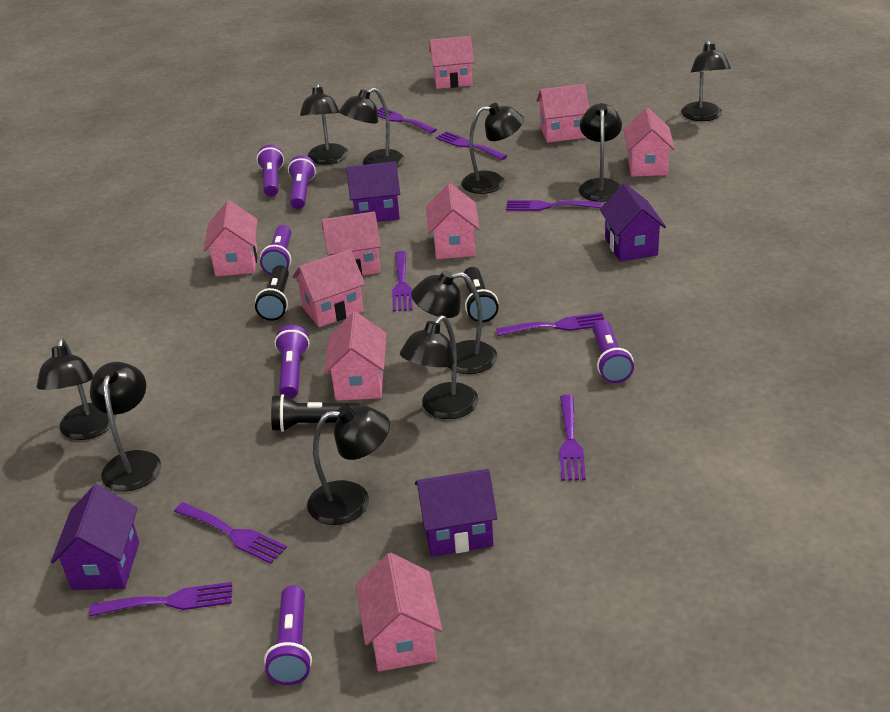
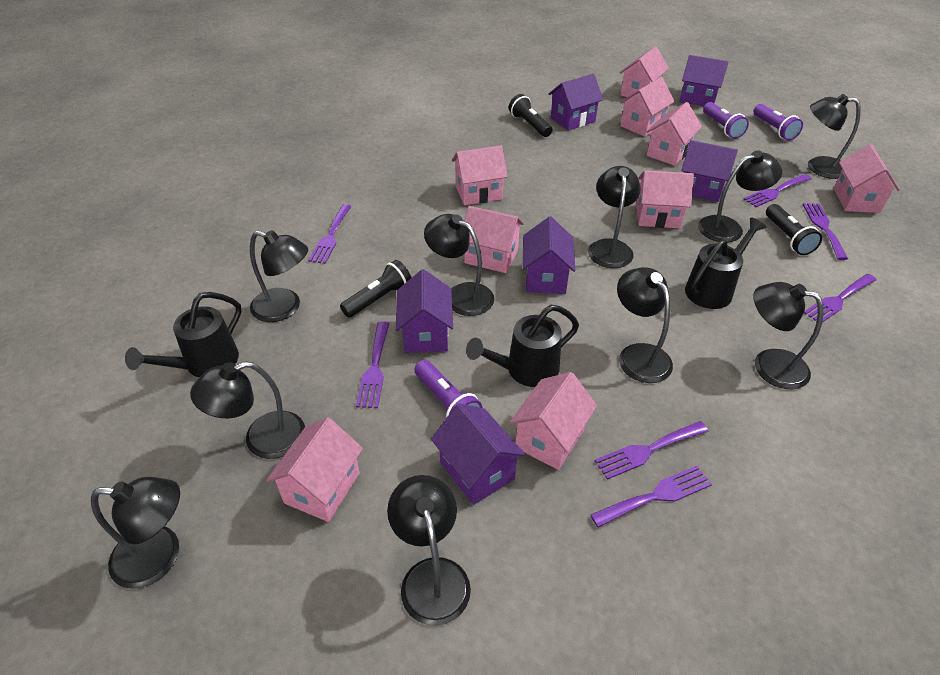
black watering can: 0 -> 3
purple flashlight: 6 -> 3
purple fork: 8 -> 7
purple house: 4 -> 6

